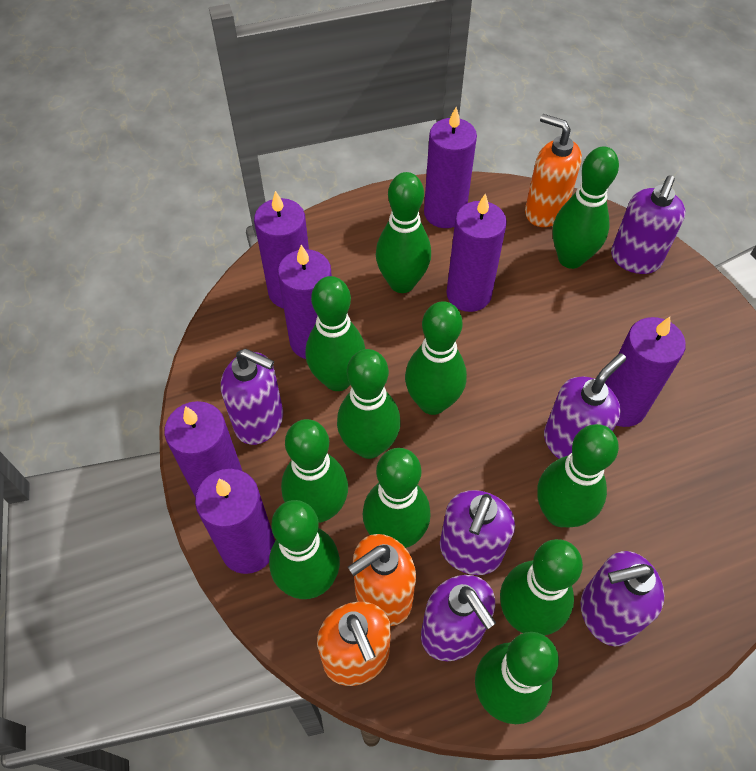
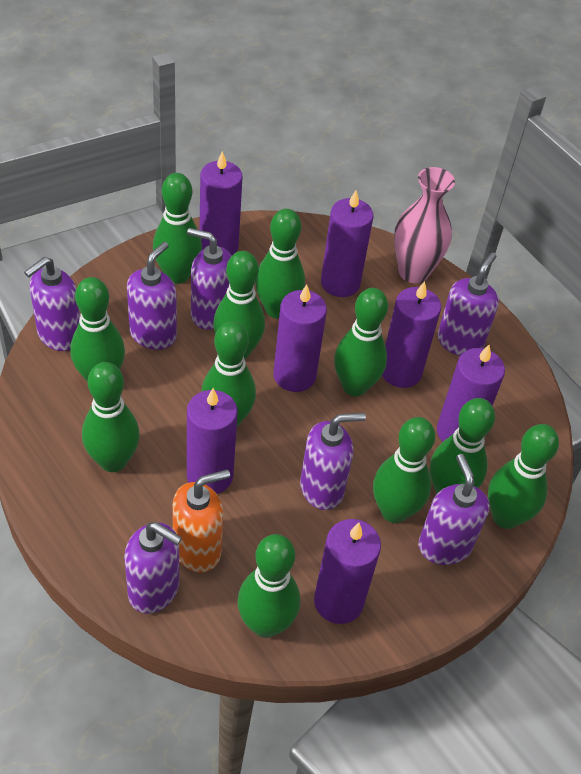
orange soap dispenser: 3 -> 1
pink vase: 0 -> 1
purple soap dispenser: 6 -> 7

